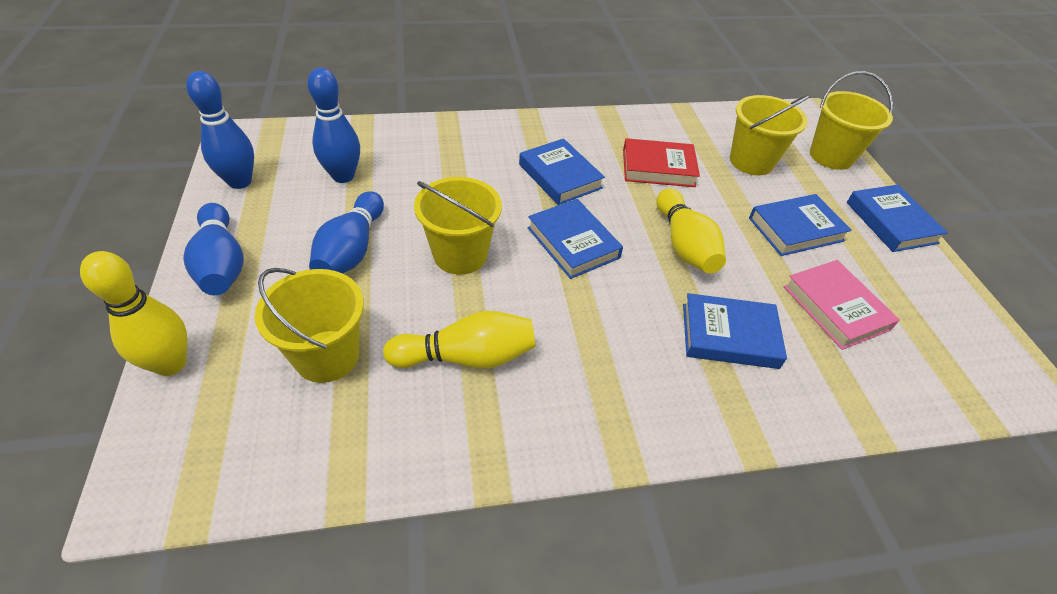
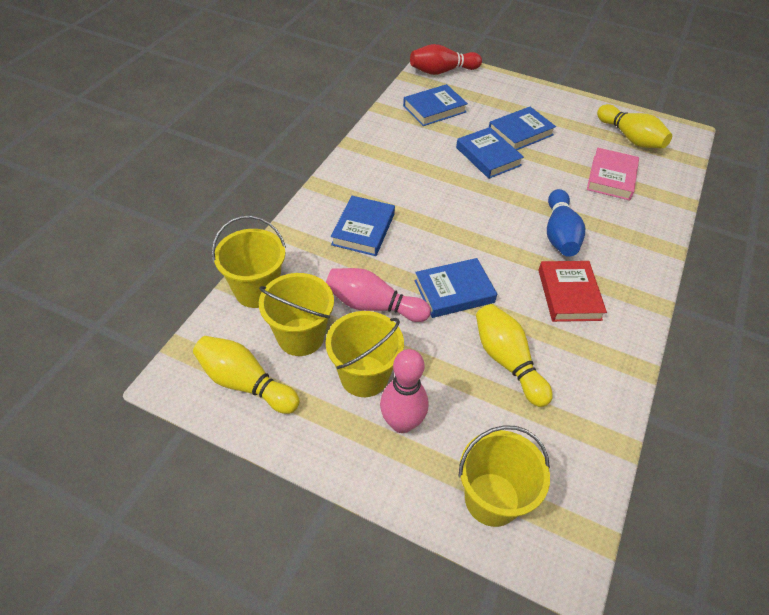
blue bowling pin: 4 -> 1
pink bowling pin: 0 -> 2
red bowling pin: 0 -> 1

